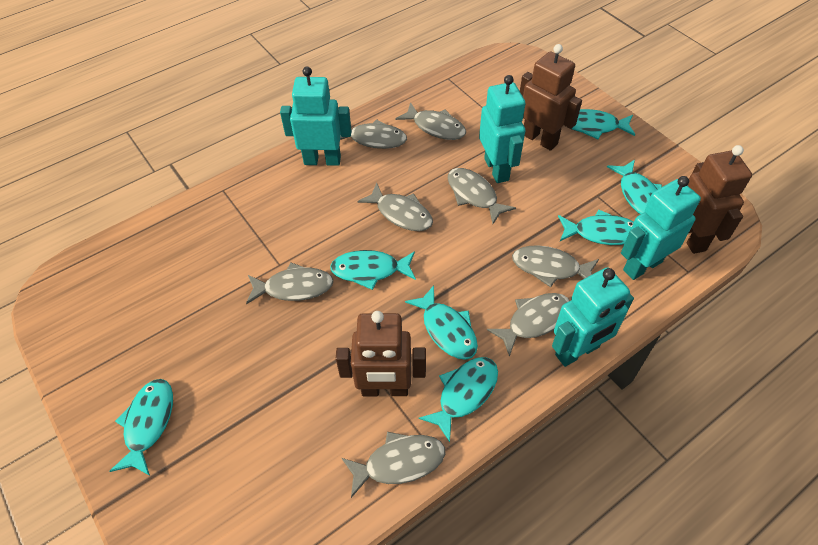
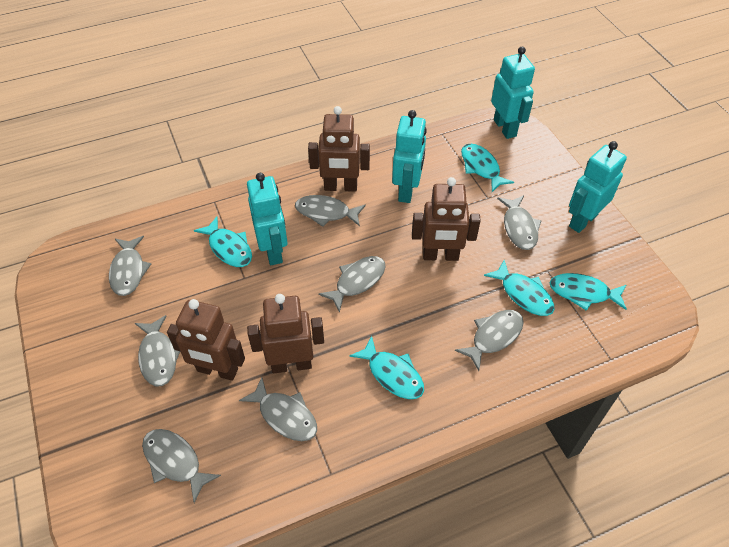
brown robot: 3 -> 4
turquoise fish: 7 -> 5

